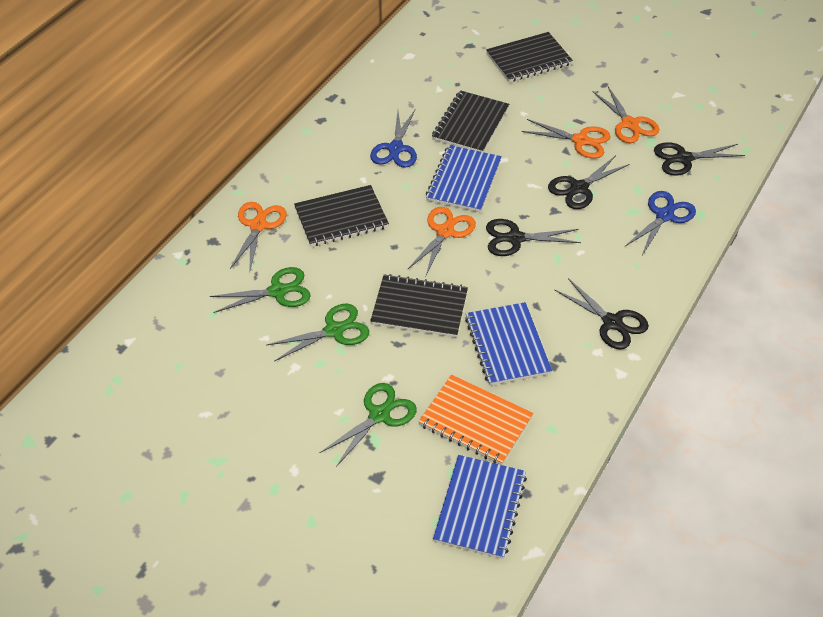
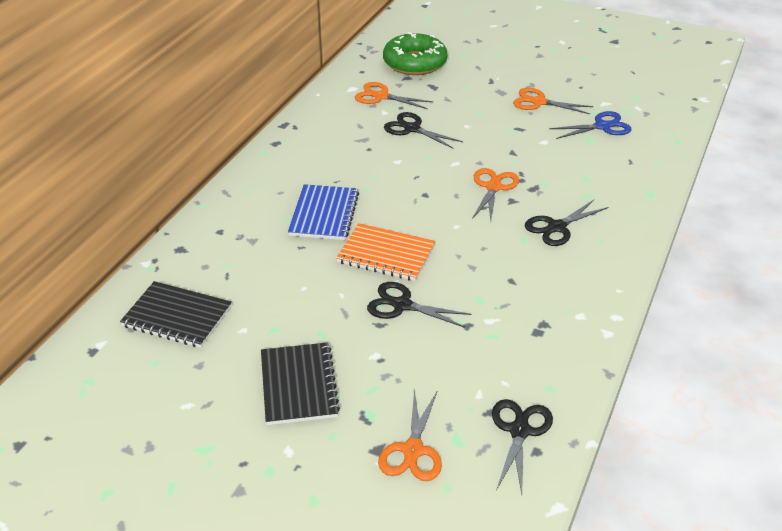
black notebook: 4 -> 2
blue notebook: 3 -> 1
blue scissors: 2 -> 1
green donut: 0 -> 1
green scissors: 3 -> 0

